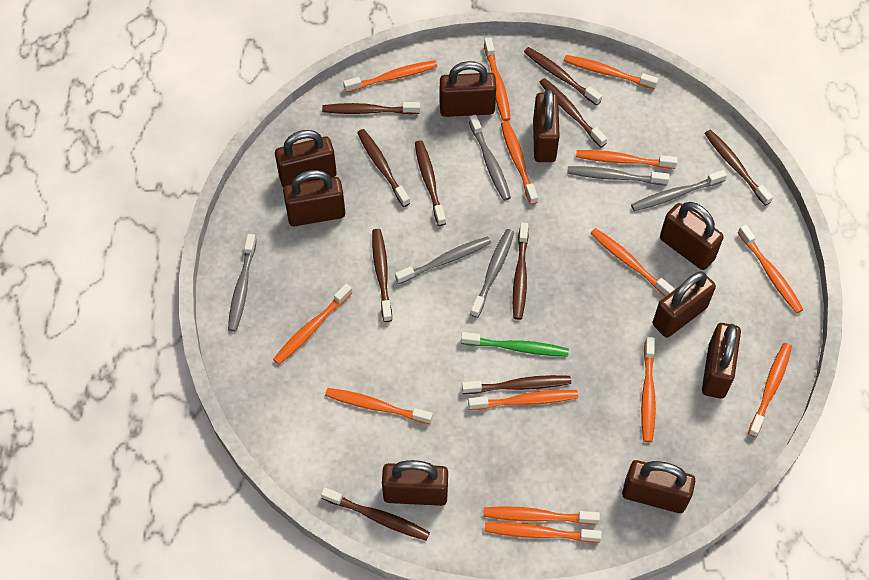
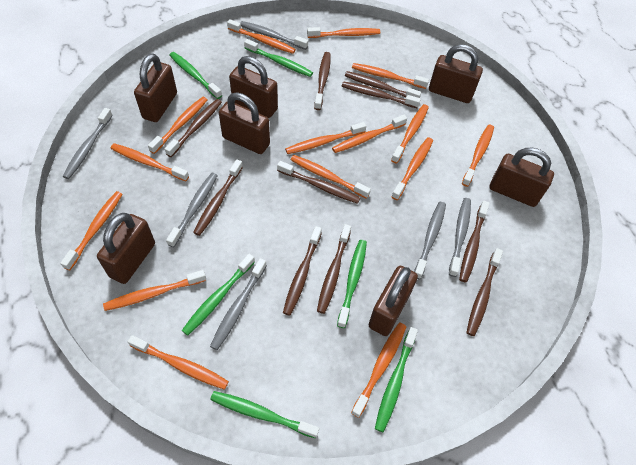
brown padlock: 9 -> 7
green toothbrush: 1 -> 6
orange toothbrush: 14 -> 15

